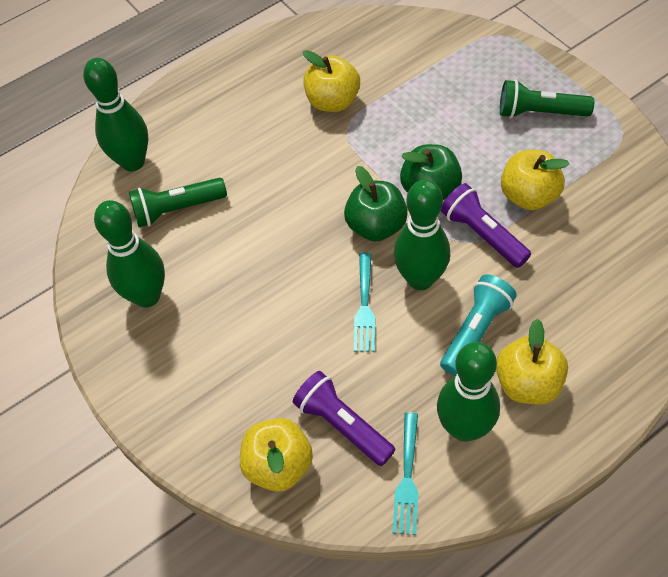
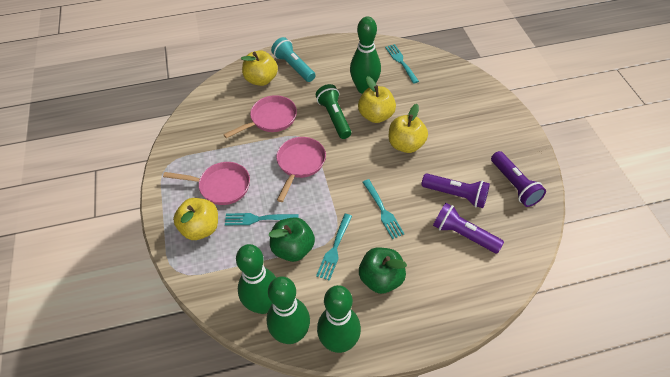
green flashlight: 2 -> 1
pink pan: 0 -> 3
purple flashlight: 2 -> 3
turquoise fork: 2 -> 4

